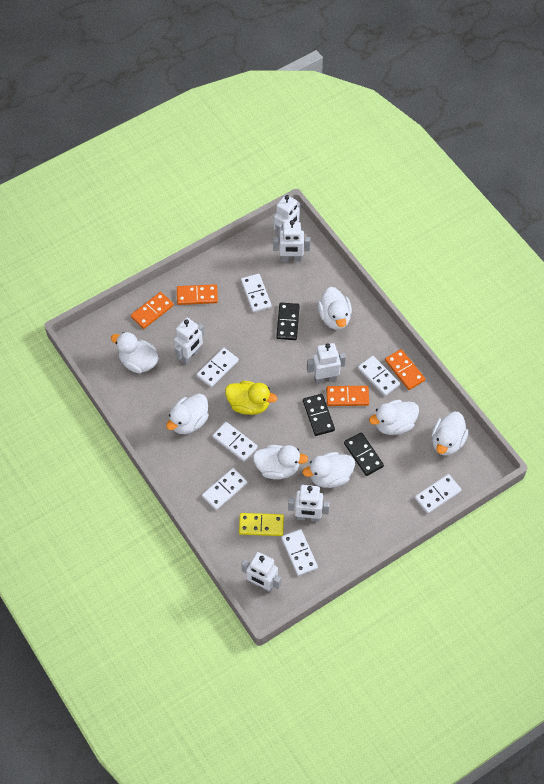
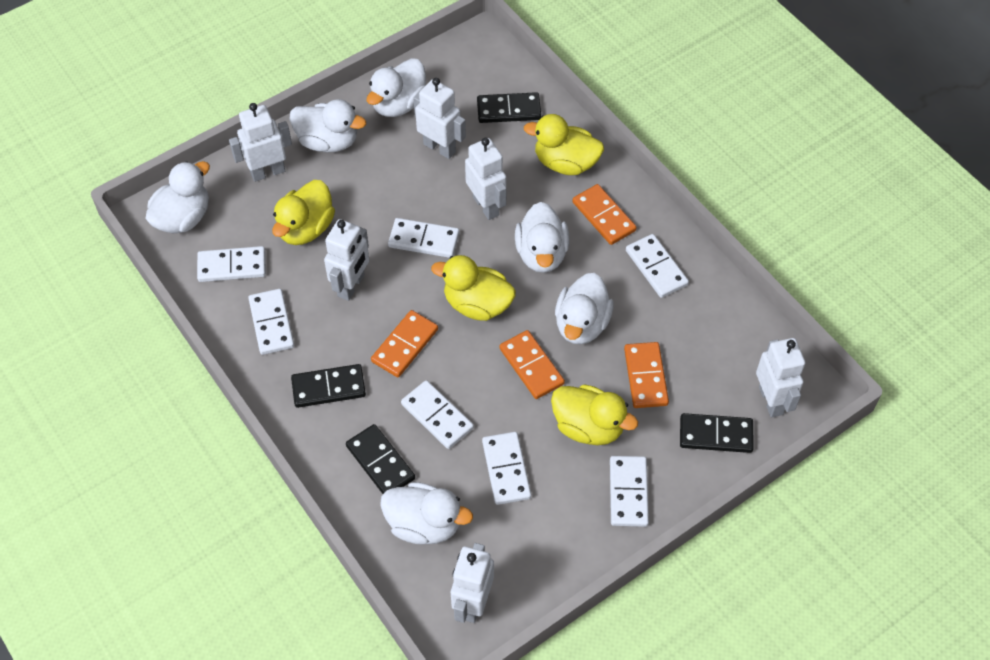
black domino: 3 -> 4
white duck: 7 -> 6
yellow domino: 1 -> 0
yellow duck: 1 -> 4

